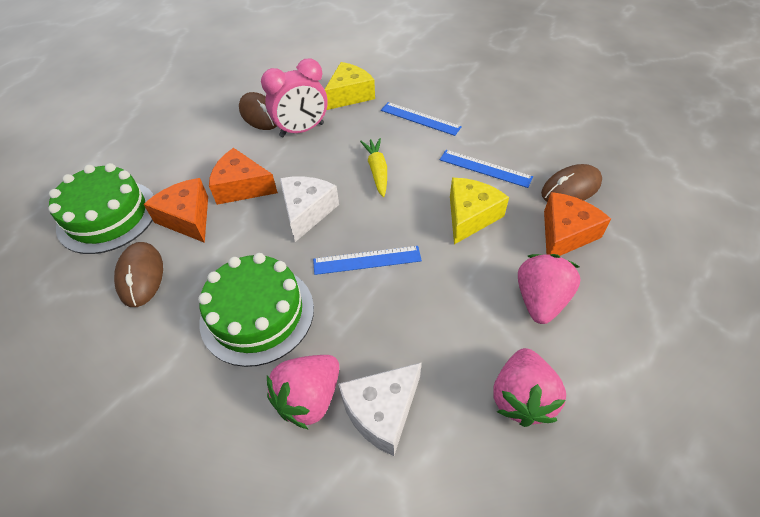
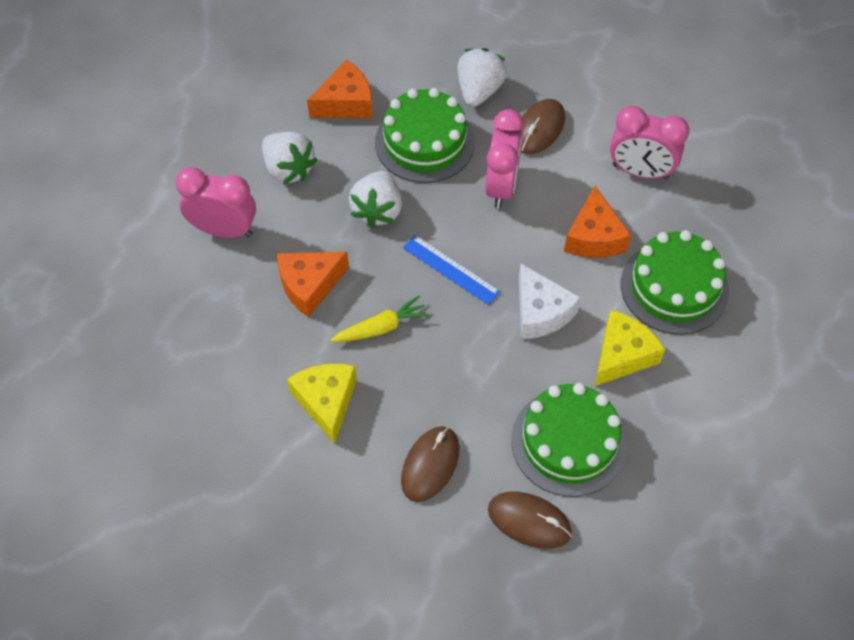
blue ruler: 3 -> 1
green cake: 2 -> 3
pink clock: 1 -> 3
pink strawberry: 3 -> 0
white cheese: 2 -> 1
white strawberry: 0 -> 3

